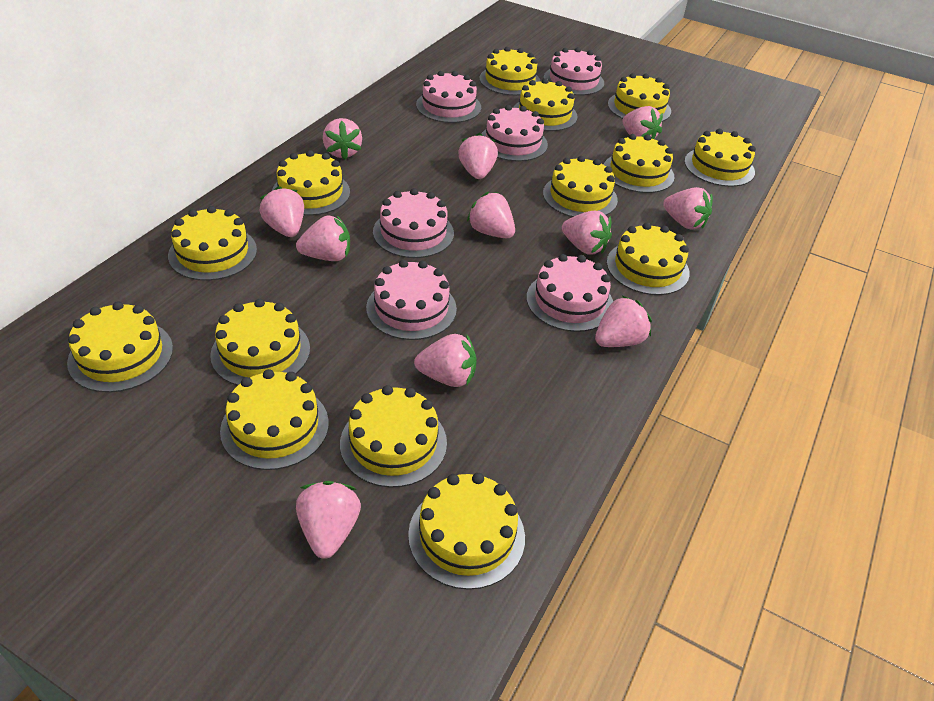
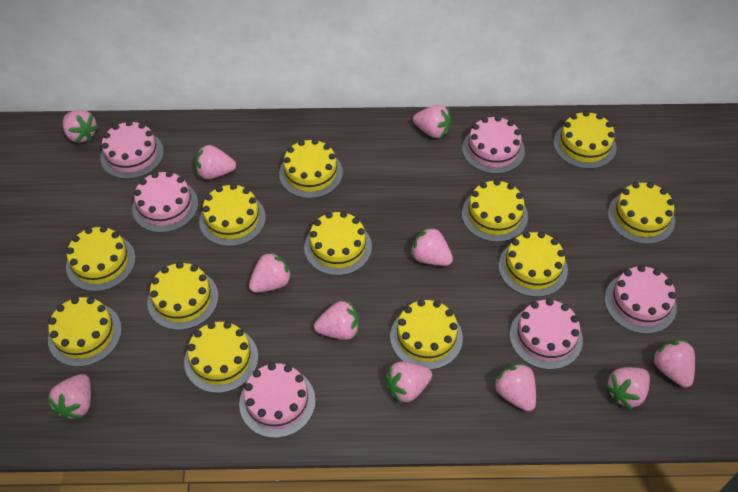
yellow cake: 14 -> 12

